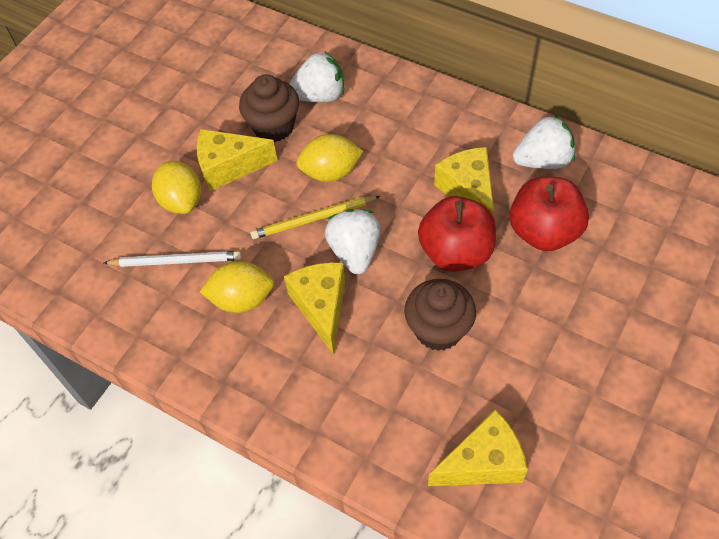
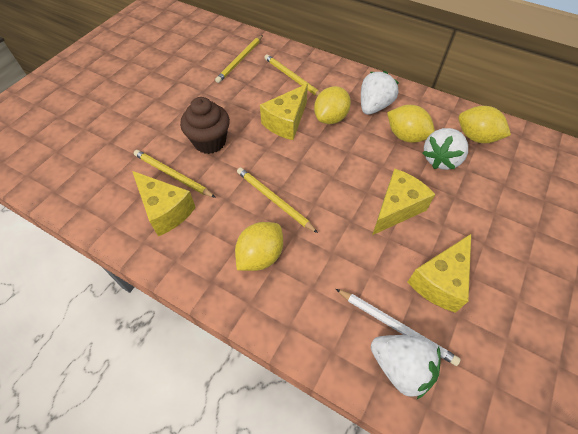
brown cupcake: 2 -> 1
red apple: 2 -> 0
yellow lemon: 3 -> 4
yellow pencil: 1 -> 4

